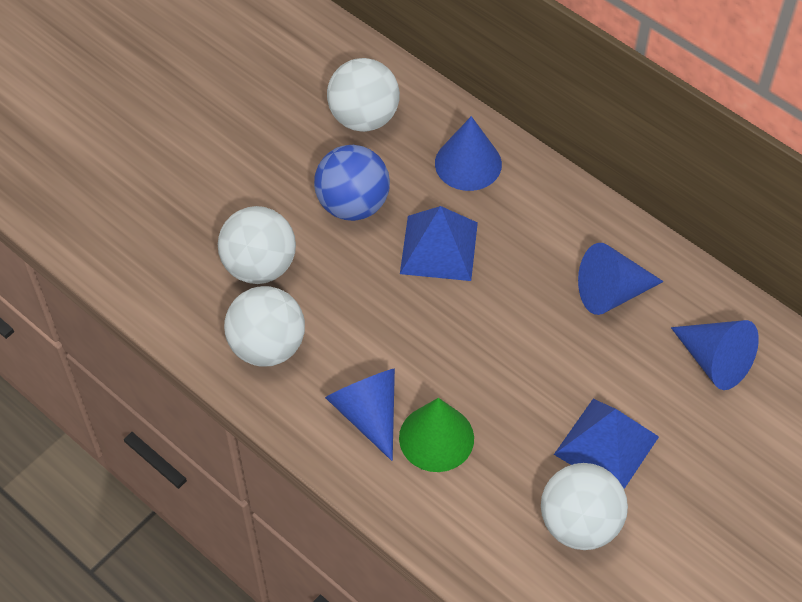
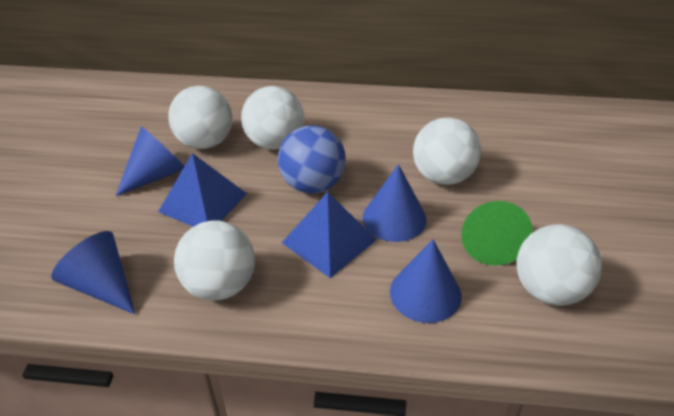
white ball: 4 -> 5

